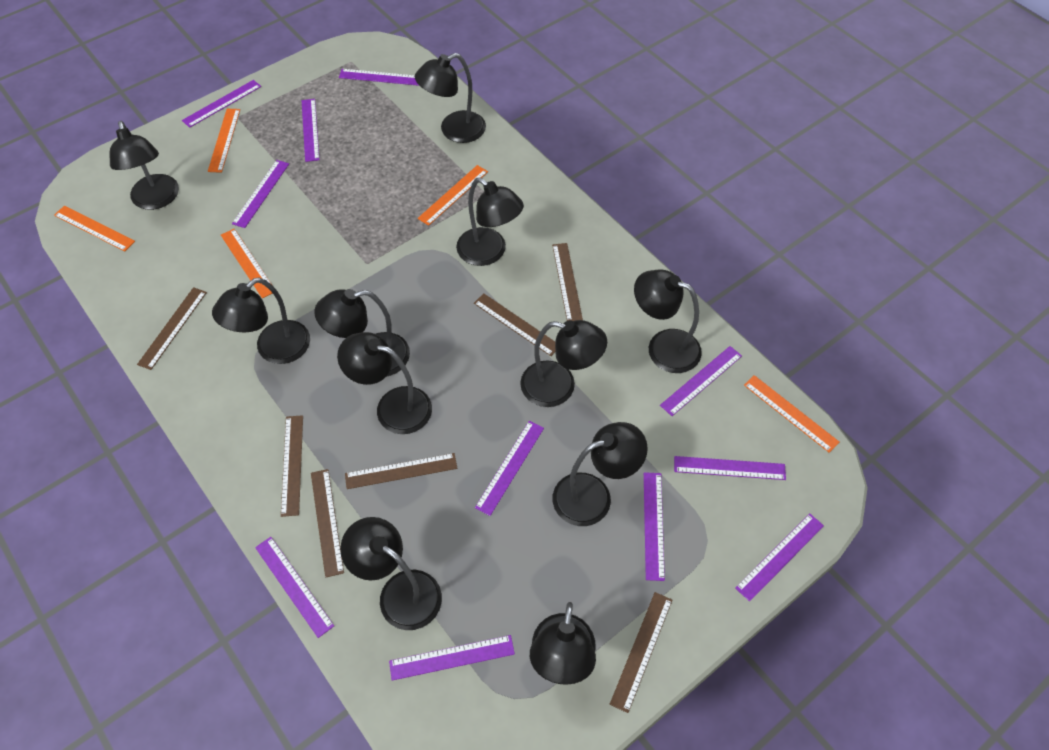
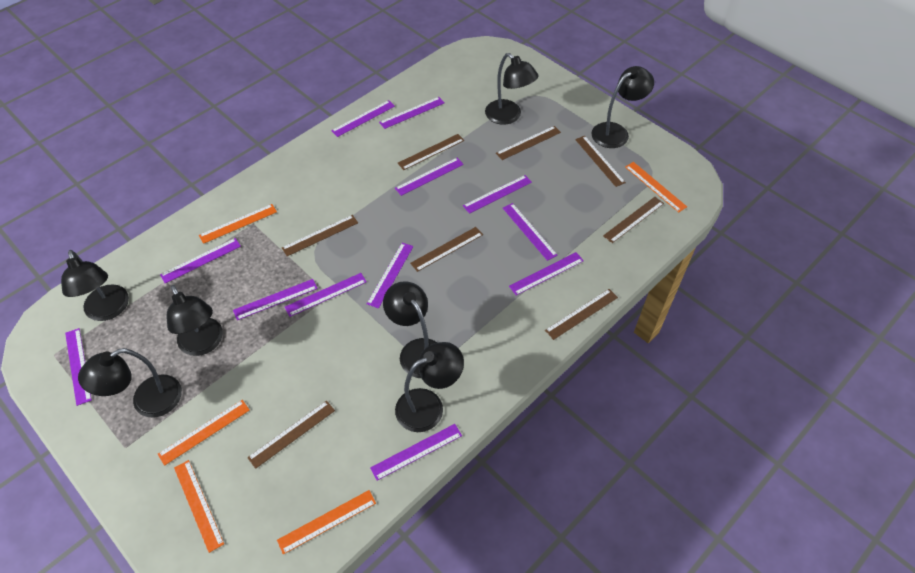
black lamp: 11 -> 7
brown ruler: 7 -> 8
purple ruler: 11 -> 12

